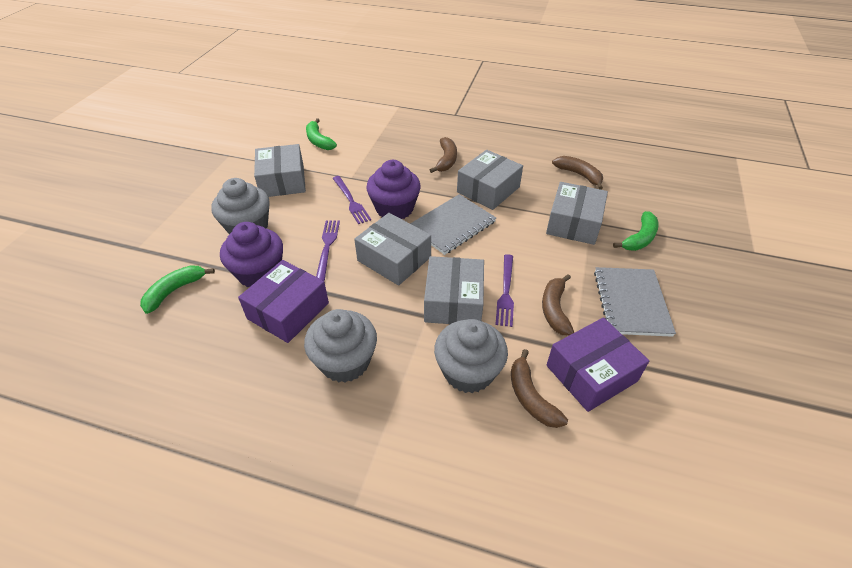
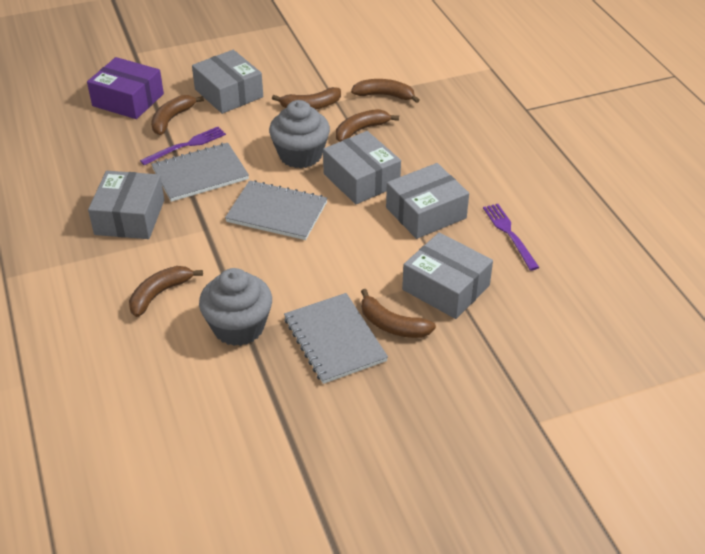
brown banana: 4 -> 6
green banana: 3 -> 0
grey cupcake: 3 -> 2
grey notebook: 2 -> 3
purple box: 2 -> 1
purple cupcake: 2 -> 0
purple fork: 3 -> 2

